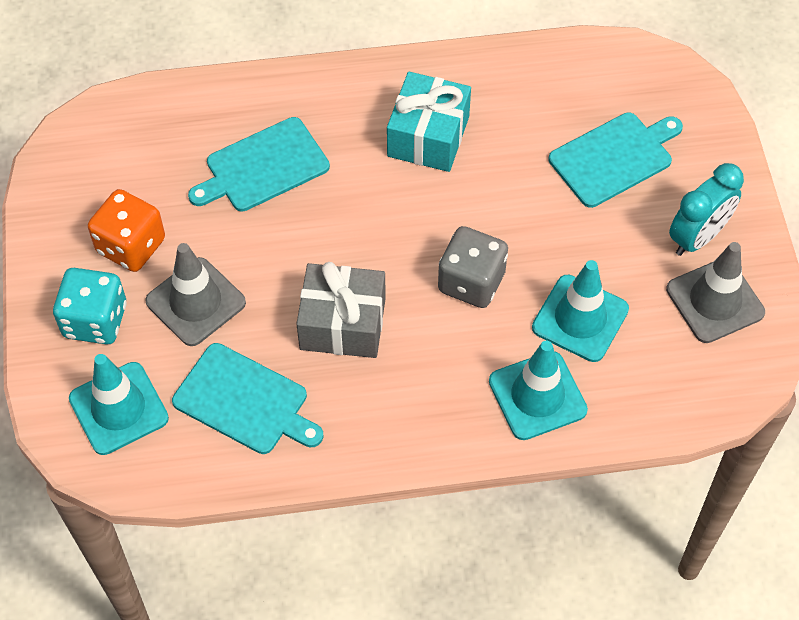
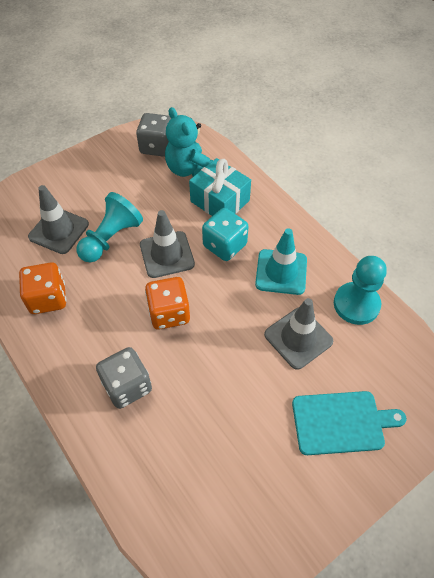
grey dice: 1 -> 2
grey gift: 1 -> 0
grey traffic cone: 2 -> 3
orange dice: 1 -> 2
turquoise clock: 1 -> 0
turquoise cutting board: 3 -> 1
turquoise pawn: 0 -> 2
turquoise teddy bear: 0 -> 1
turquoise traffic cone: 3 -> 1

